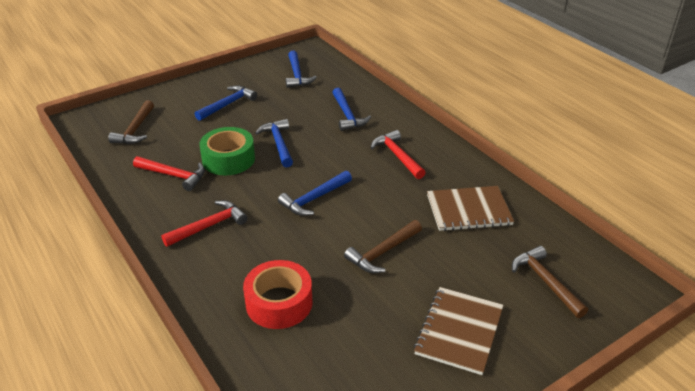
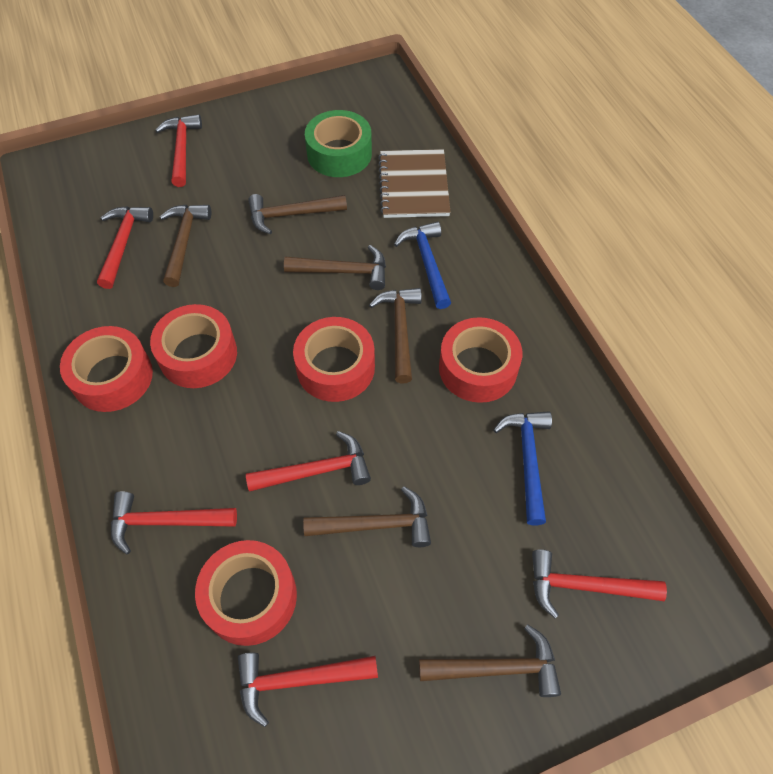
blue hammer: 5 -> 2
brown hammer: 3 -> 6
brown notebook: 2 -> 1
red hammer: 3 -> 6
red tape: 1 -> 5

